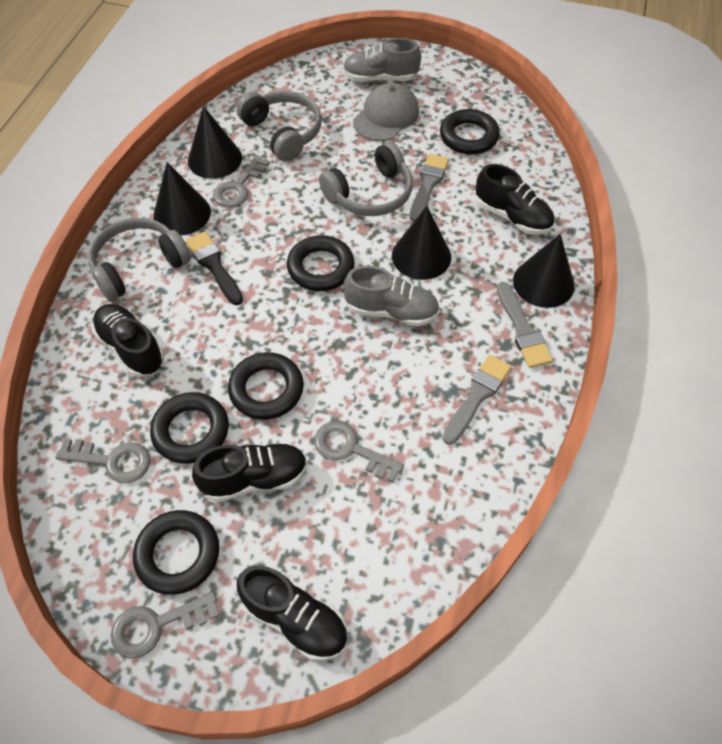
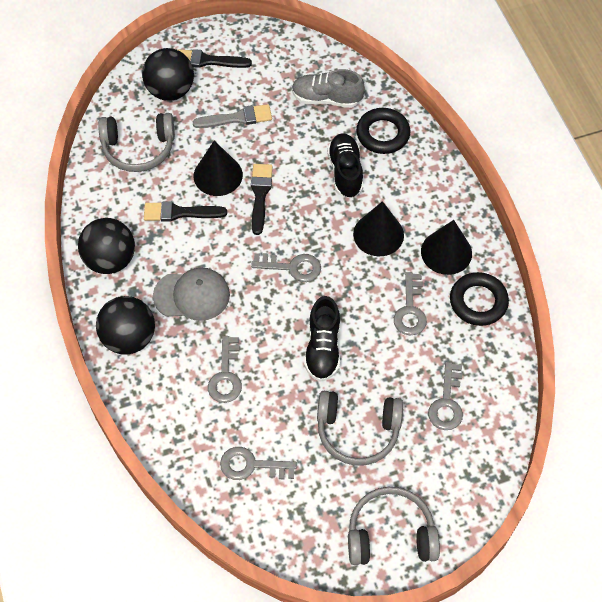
black ball: 0 -> 3
black brush: 1 -> 3
black cone: 4 -> 3
black ring: 5 -> 2
black shoe: 4 -> 2
grey brush: 3 -> 1
grey key: 4 -> 5
grey shoe: 2 -> 1

